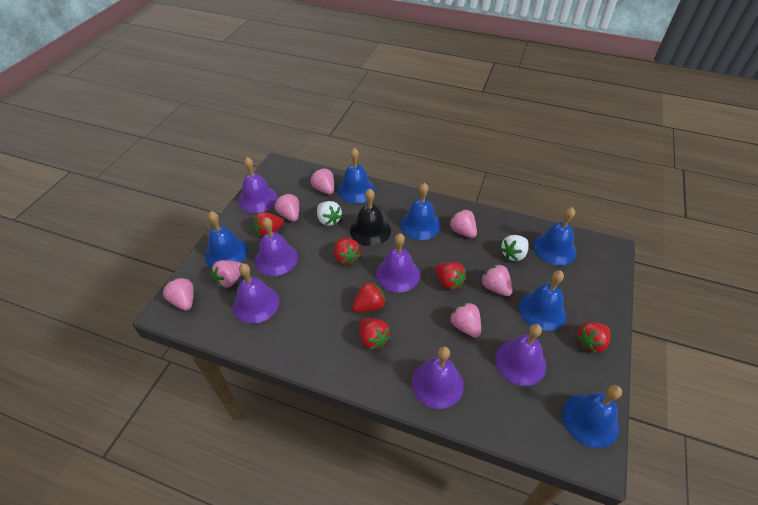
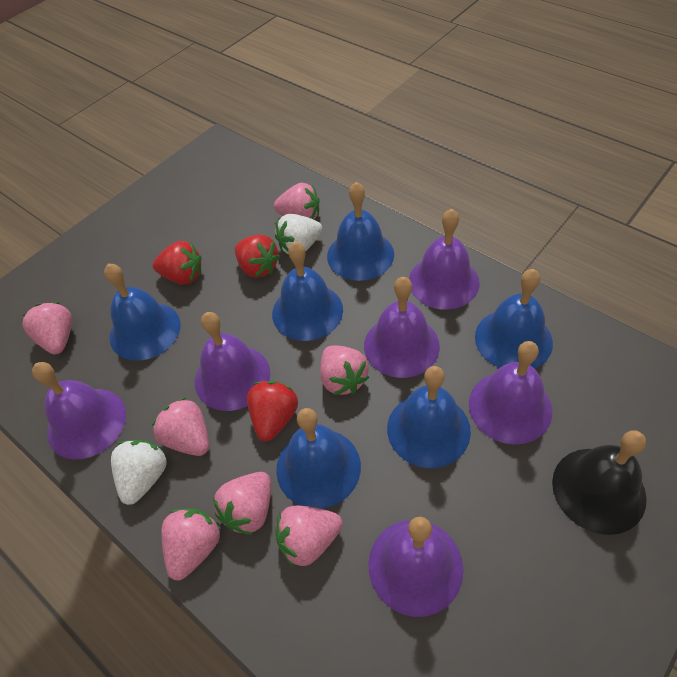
red strawberry: 6 -> 3

